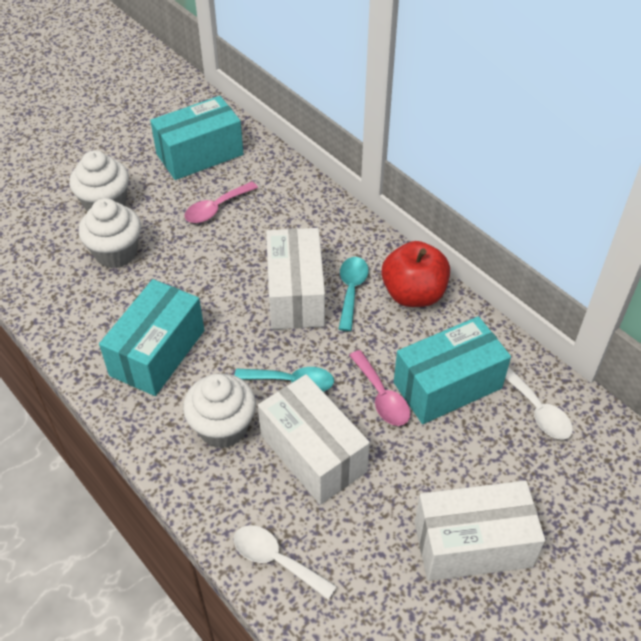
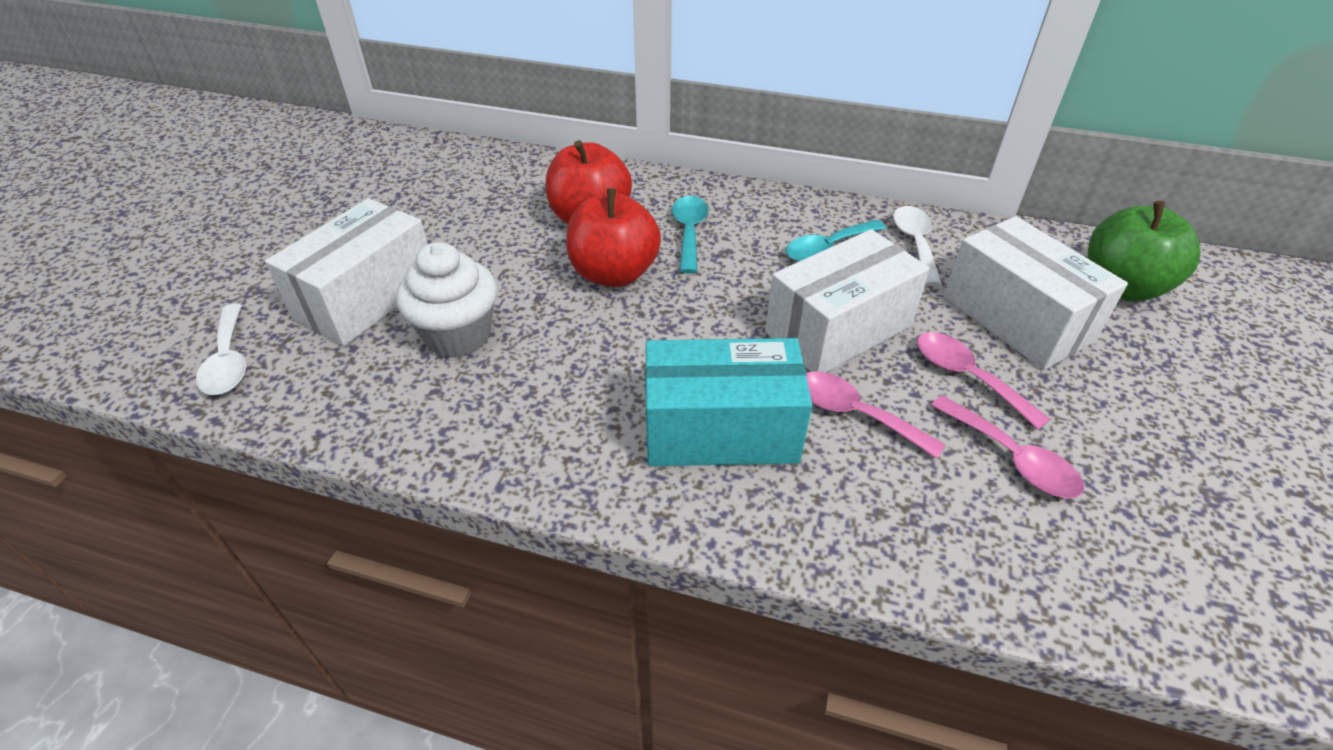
green apple: 0 -> 1
pink spoon: 2 -> 3
red apple: 1 -> 2
turquoise box: 3 -> 1
white cupcake: 3 -> 1

